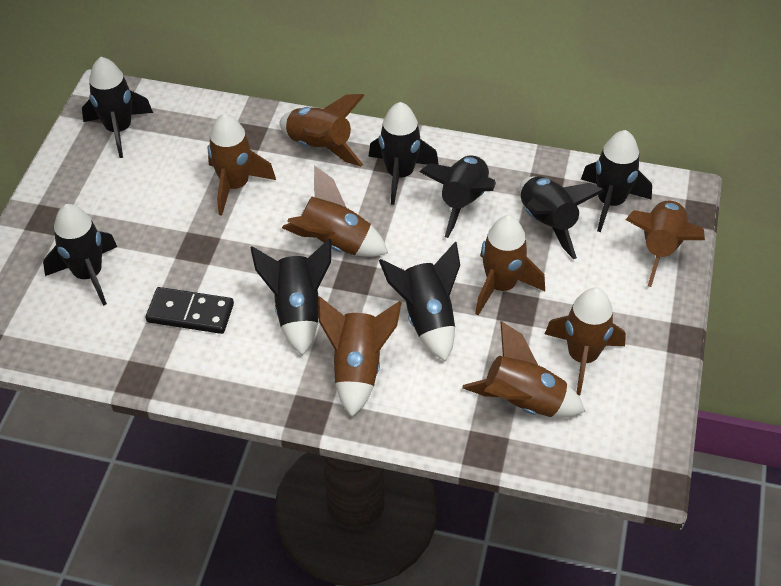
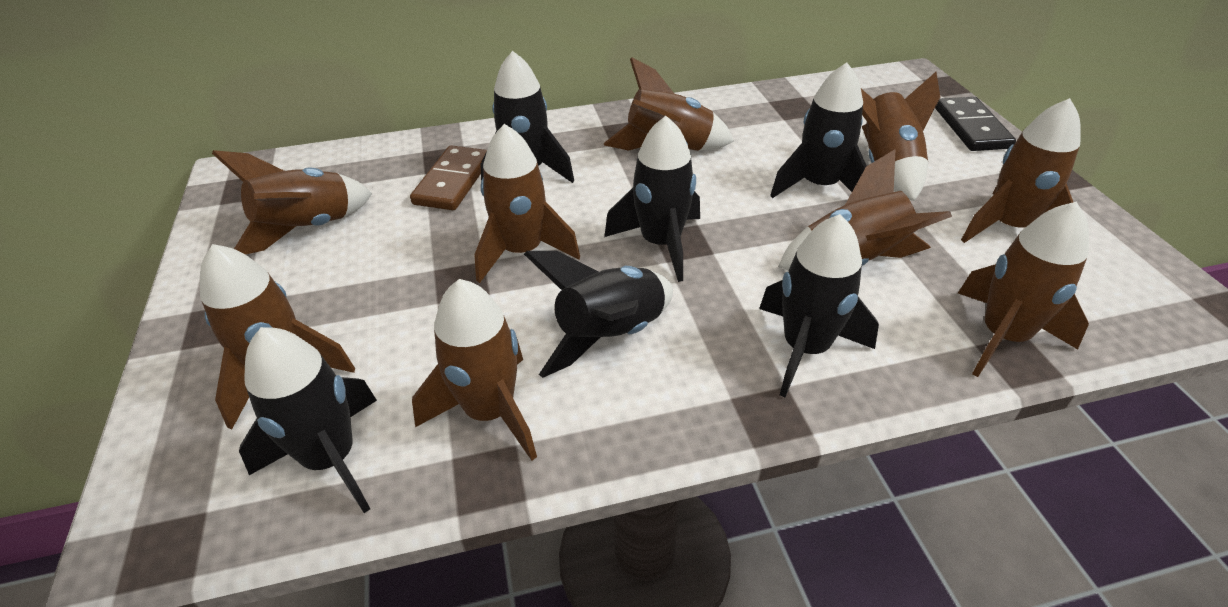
black rocket: 8 -> 6
brown domino: 0 -> 1
brown rocket: 8 -> 9

